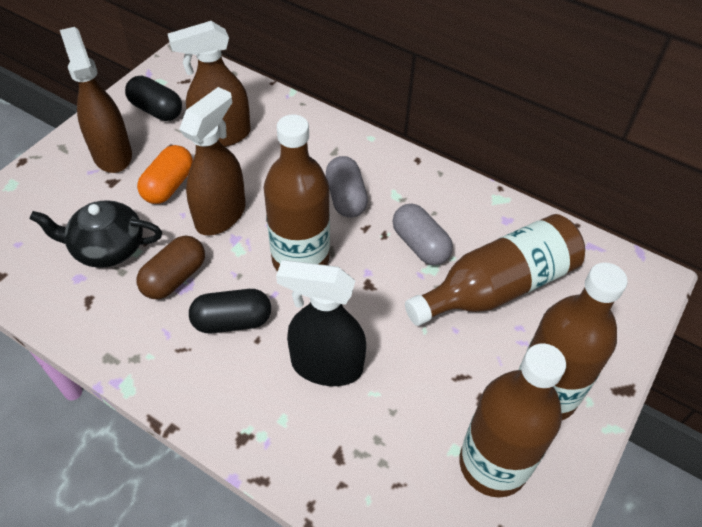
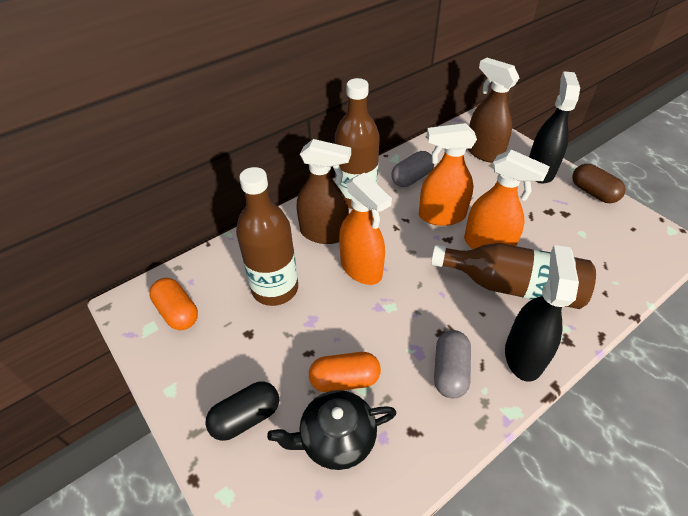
black capsule: 2 -> 1
black spray bottle: 1 -> 2
brown bottle: 4 -> 3
brown spray bottle: 3 -> 2
orange capsule: 1 -> 2
orange spray bottle: 0 -> 3

